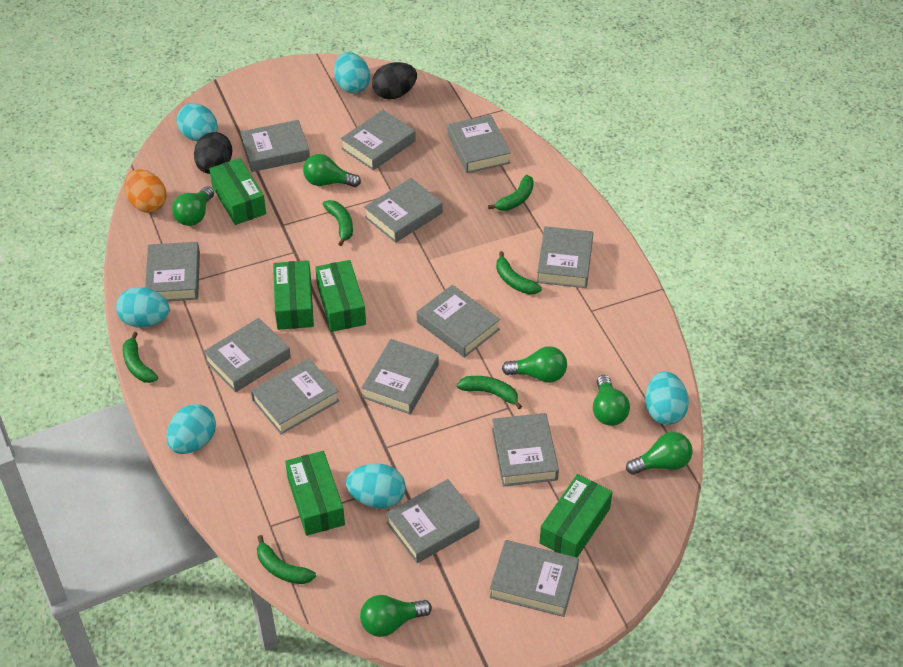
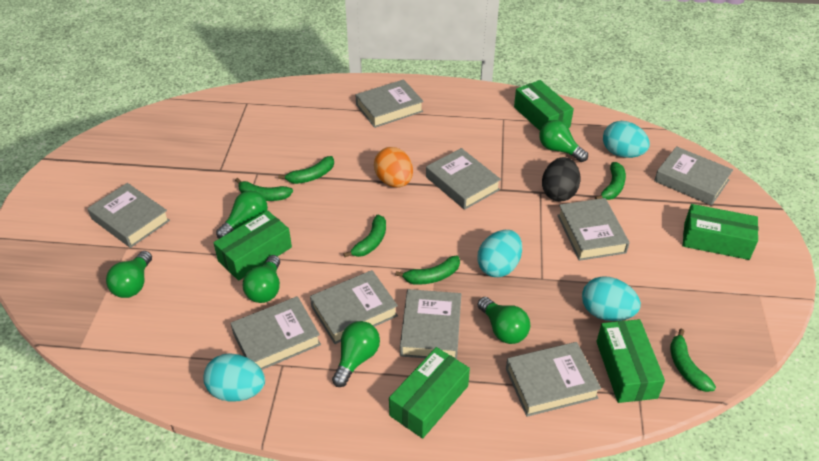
black egg: 2 -> 1
grey book: 13 -> 9
turquoise egg: 6 -> 4

